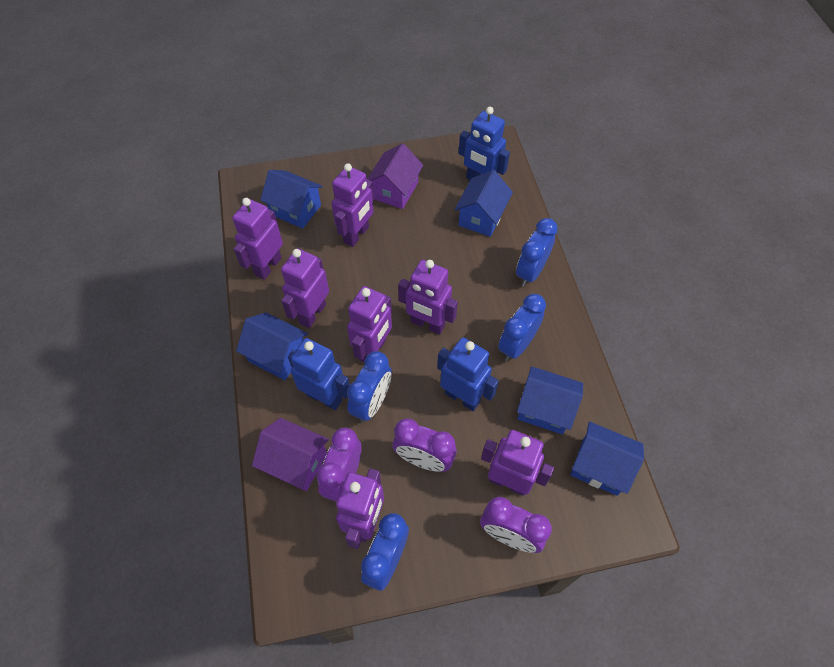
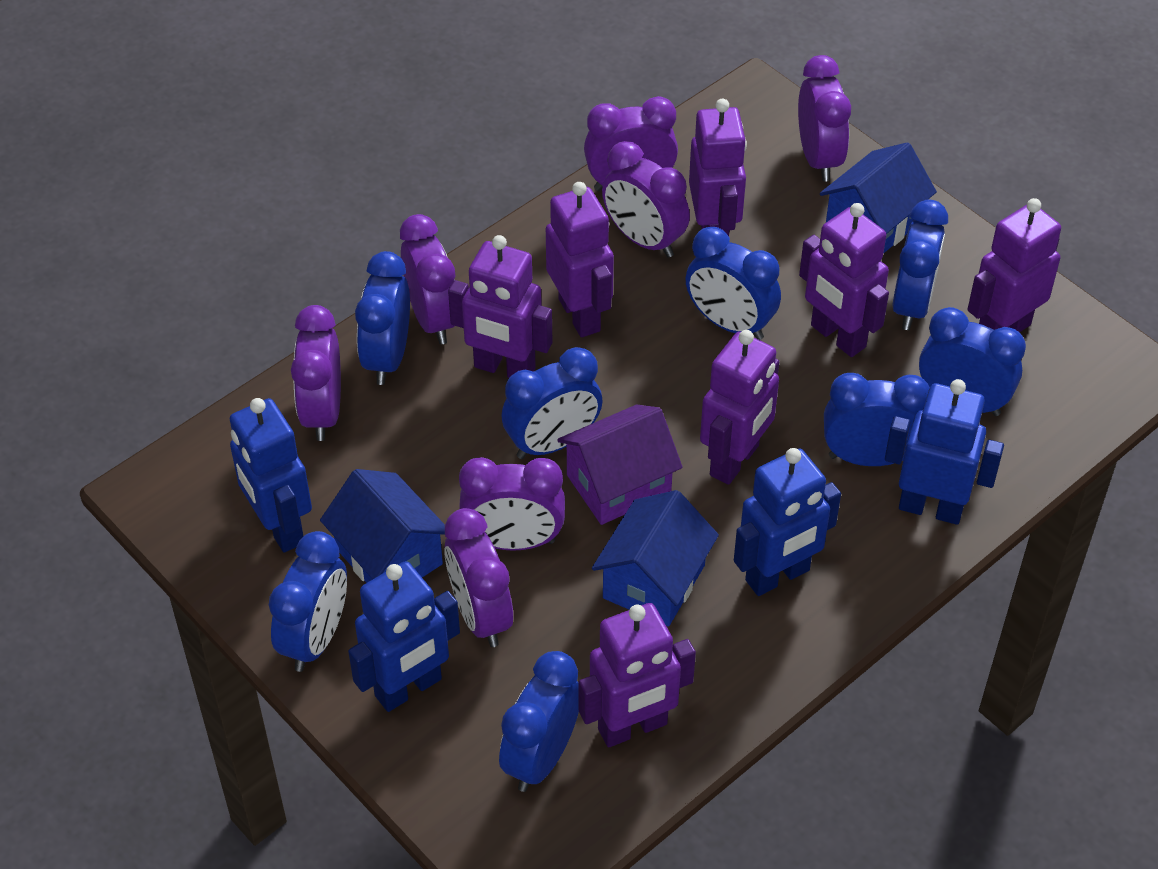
blue clock: 4 -> 8
blue house: 5 -> 3
blue robot: 3 -> 4
purple clock: 3 -> 7
purple house: 2 -> 1

